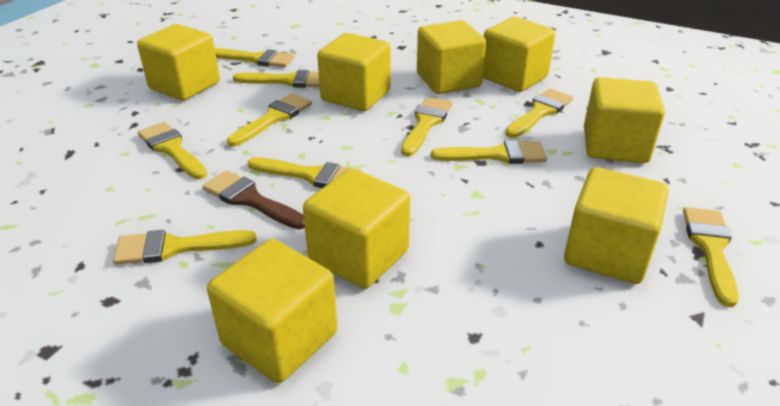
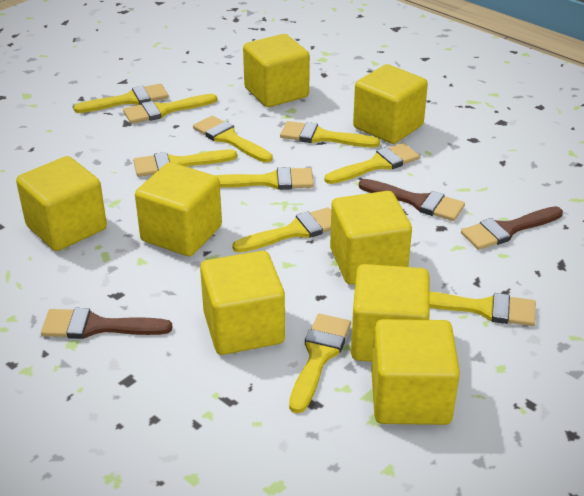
brown brush: 1 -> 3

